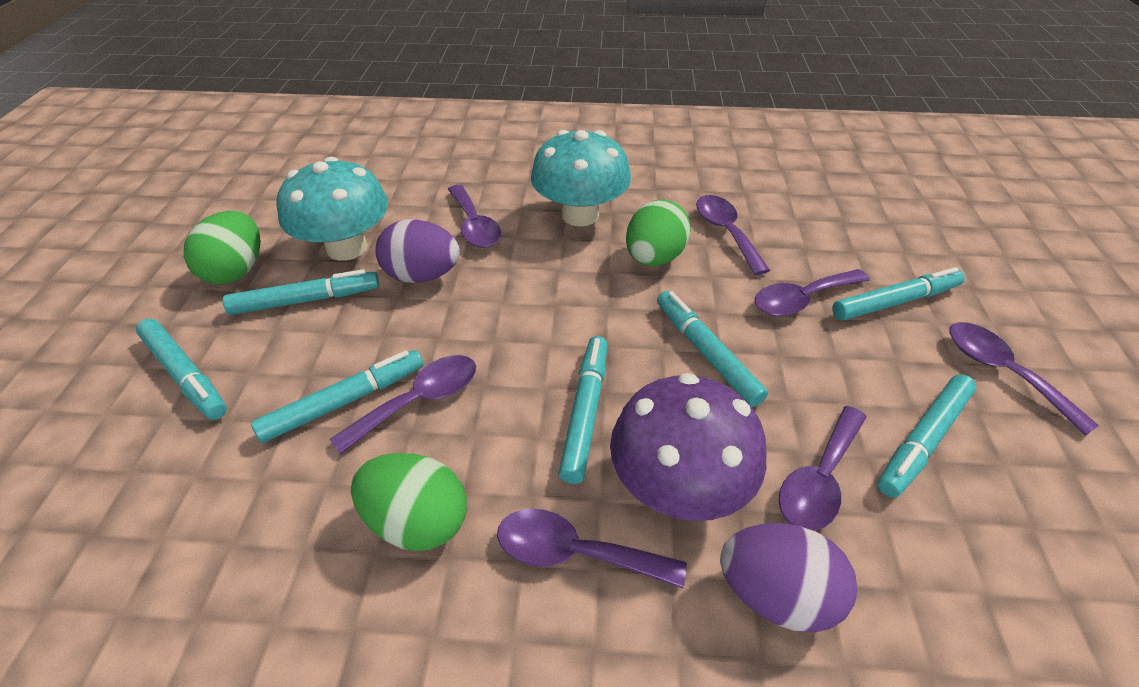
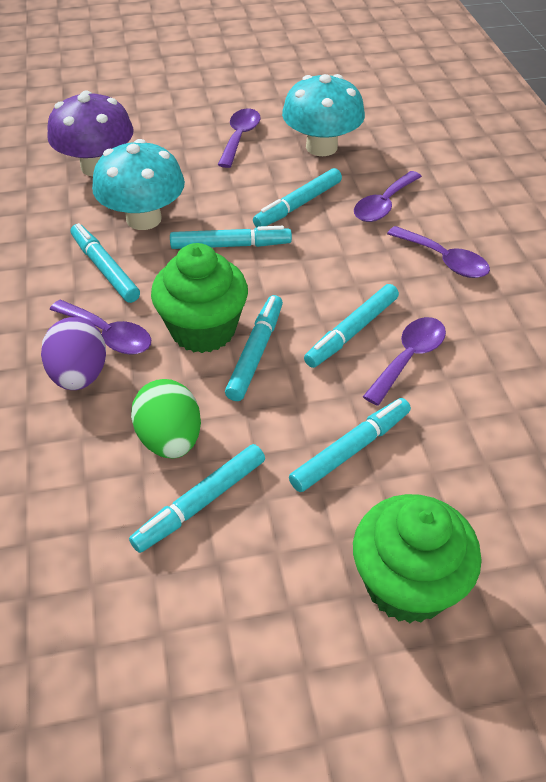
green cupcake: 0 -> 2
green egg: 3 -> 1
purple egg: 2 -> 1
purple spoon: 7 -> 5

